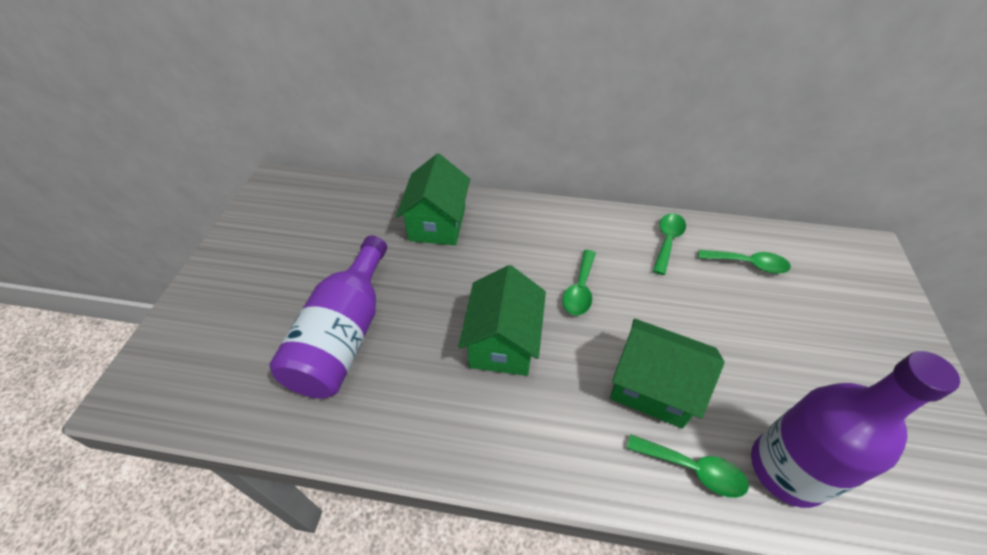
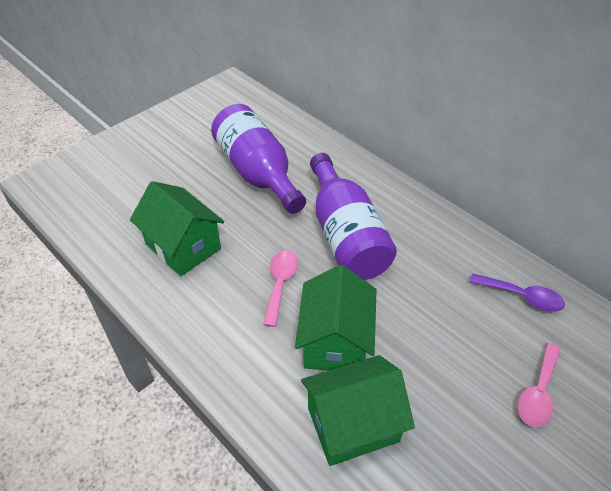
green spoon: 4 -> 0
pink spoon: 0 -> 2
purple spoon: 0 -> 1

